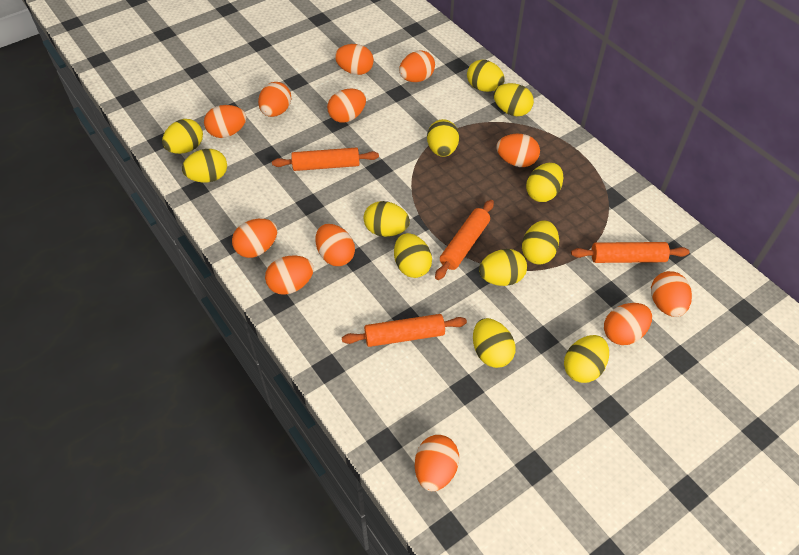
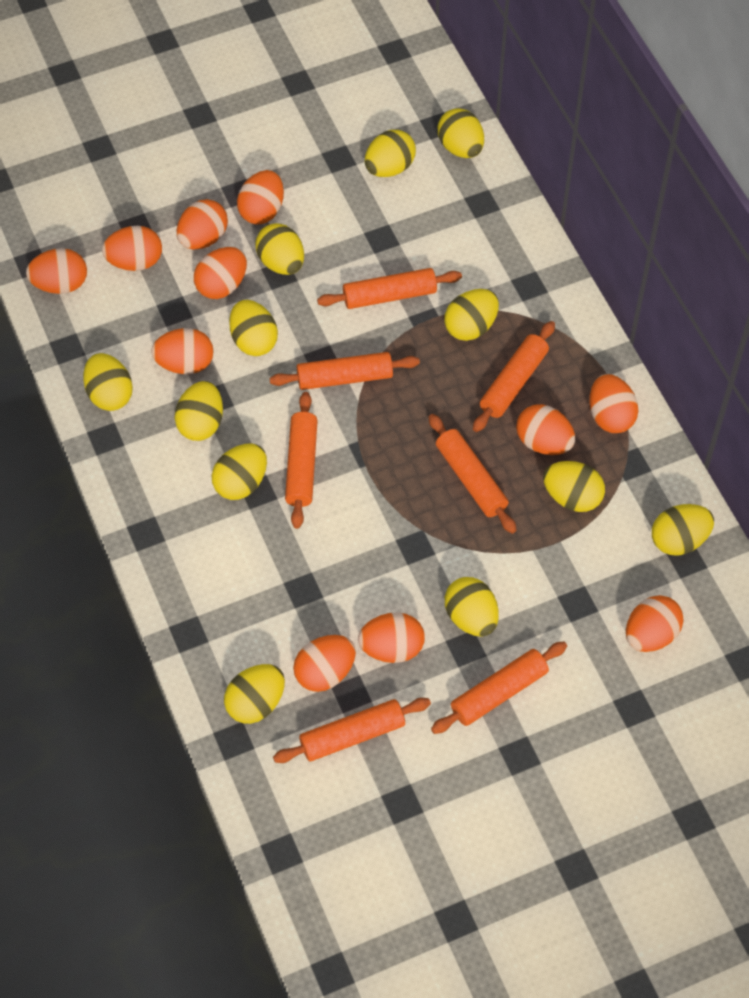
orange egg: 12 -> 11
orange rolling pin: 4 -> 7

